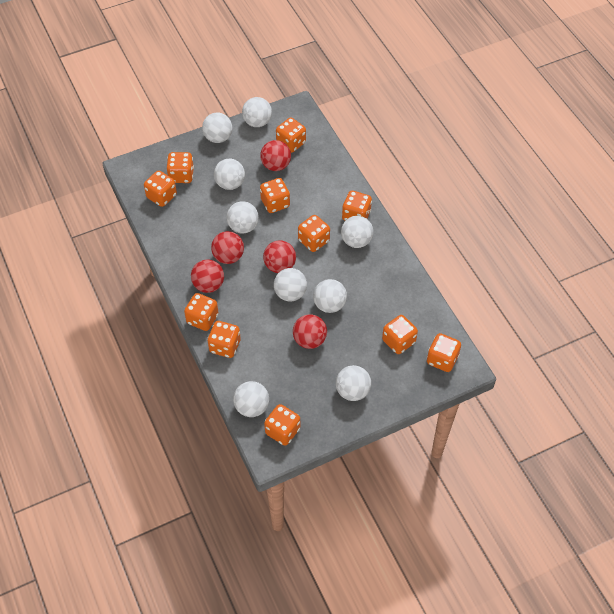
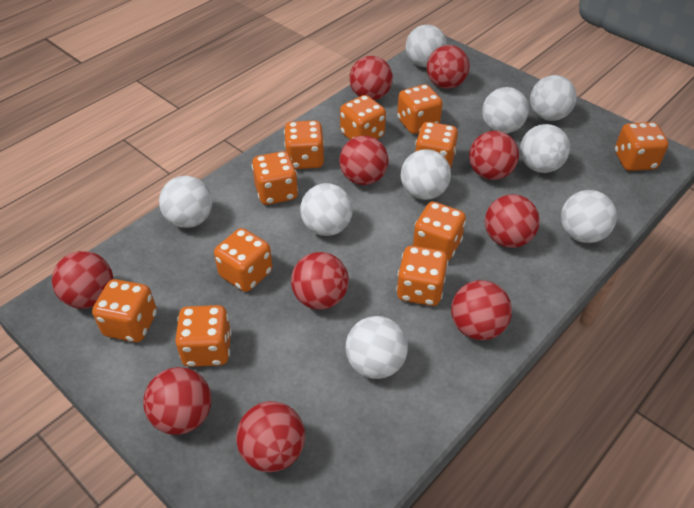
red ball: 5 -> 10

